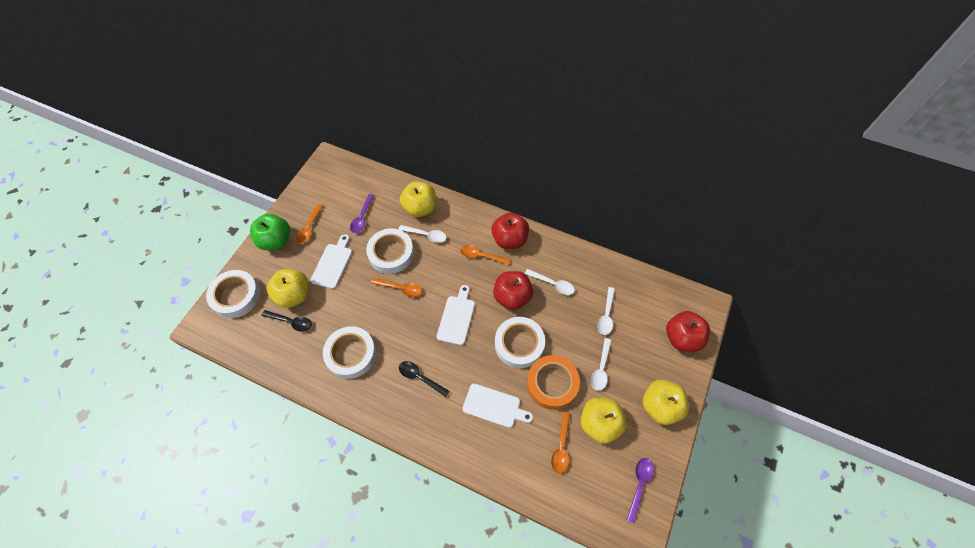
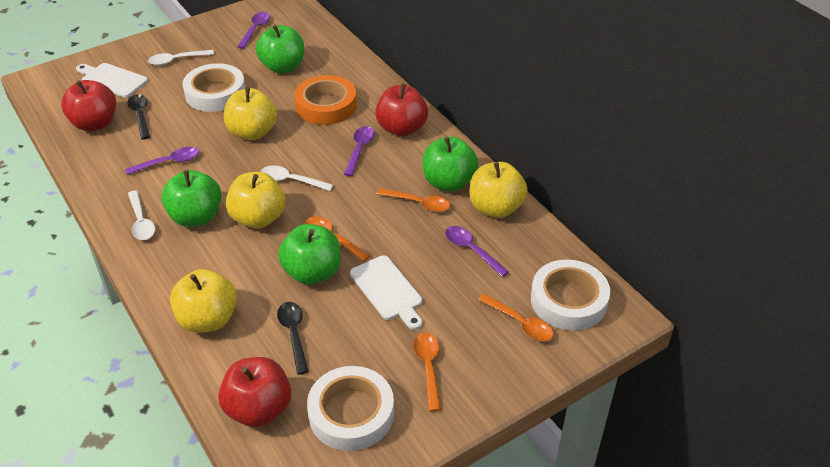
green apple: 1 -> 4
purple spoon: 2 -> 4
white cutting board: 3 -> 2
white spoon: 4 -> 3
white tape: 4 -> 3

